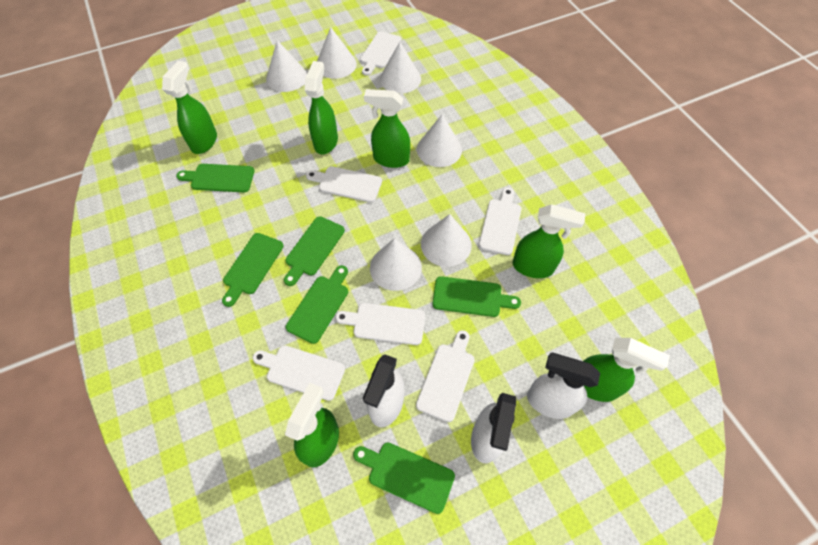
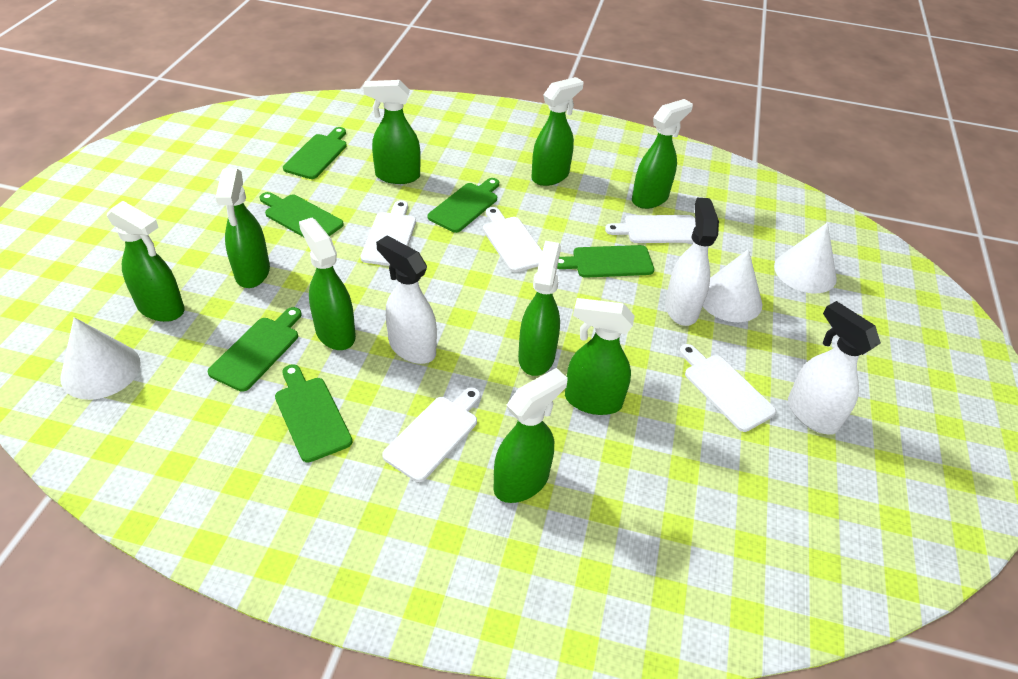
green spray bottle: 6 -> 9
white cone: 6 -> 3
white cutting board: 6 -> 5

